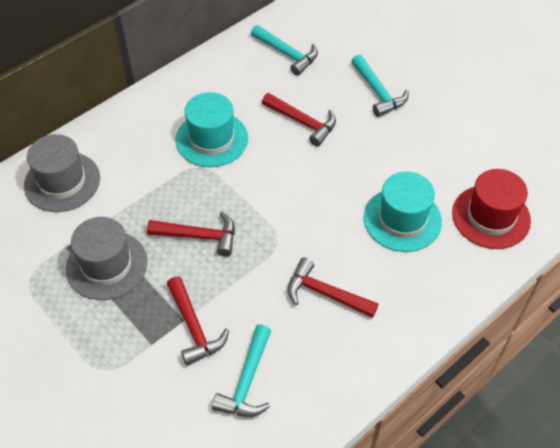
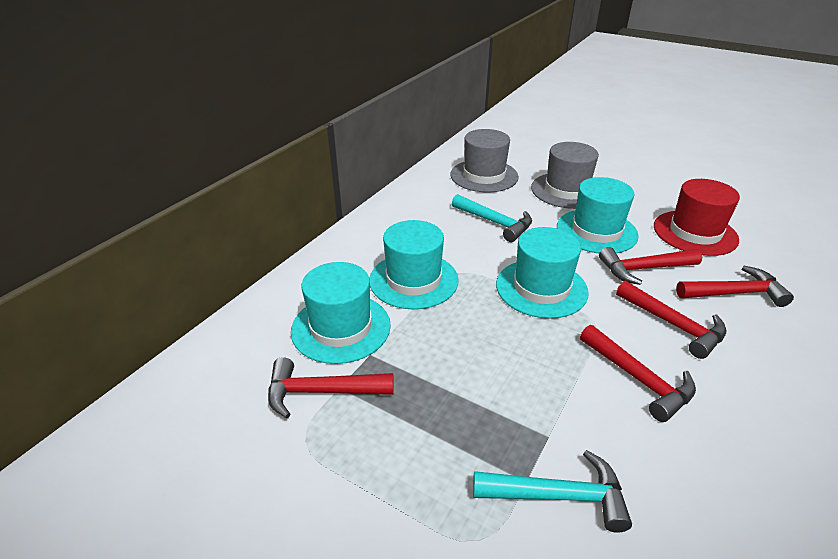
red hammer: 4 -> 5
turquoise hammer: 3 -> 2
turquoise hat: 2 -> 4

